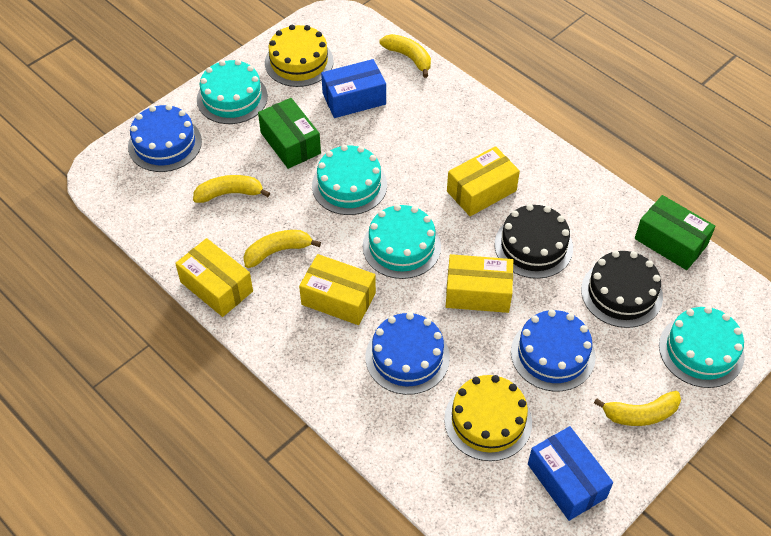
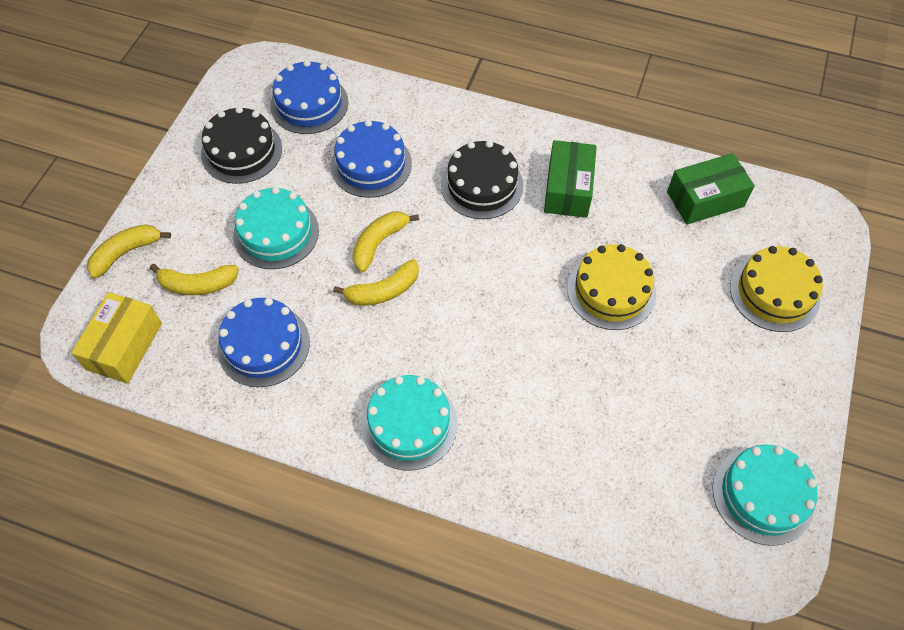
blue box: 2 -> 0
turquoise cake: 4 -> 3
yellow box: 4 -> 1

